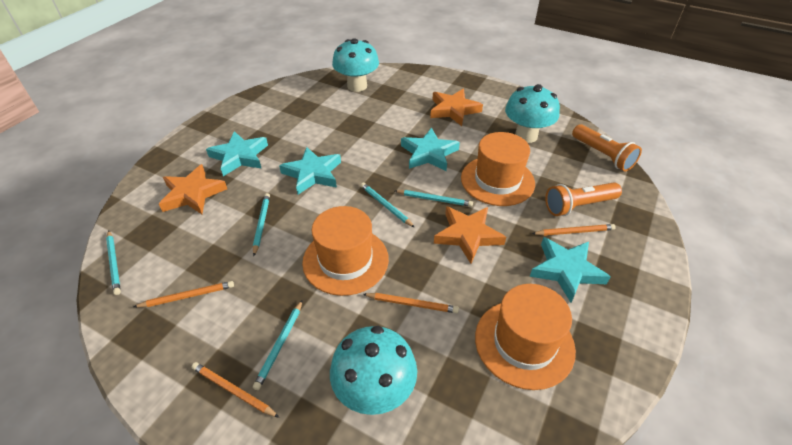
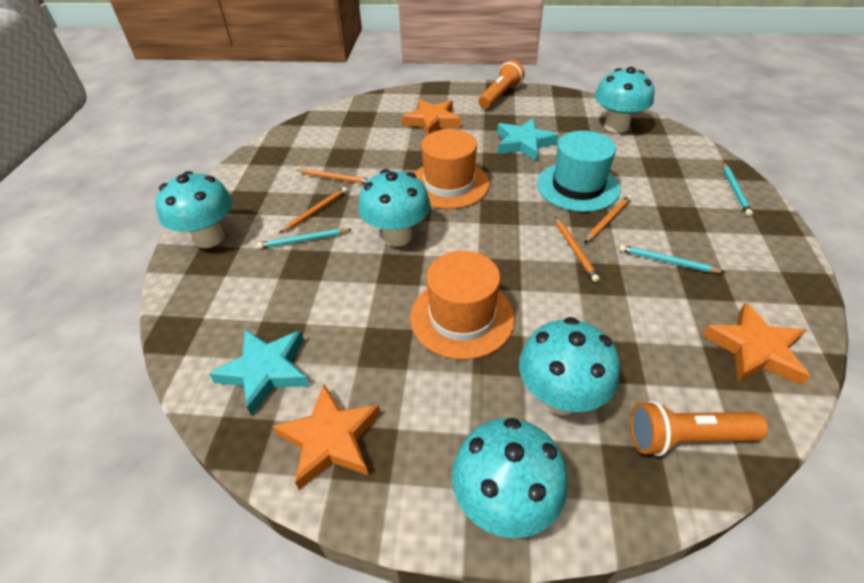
orange hat: 3 -> 2
turquoise hat: 0 -> 1
turquoise mushroom: 3 -> 5
turquoise pencil: 5 -> 3
turquoise star: 4 -> 2

